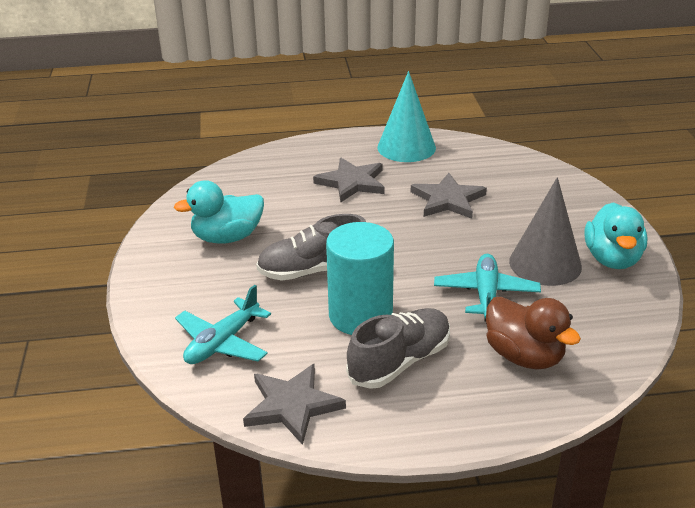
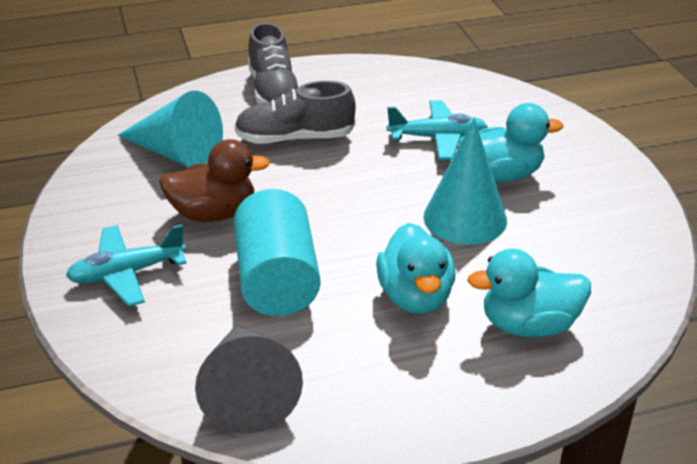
grey star: 3 -> 0
turquoise cone: 1 -> 2
turquoise duck: 2 -> 3

